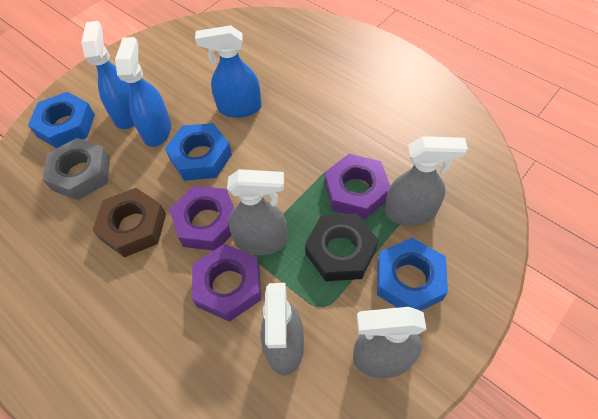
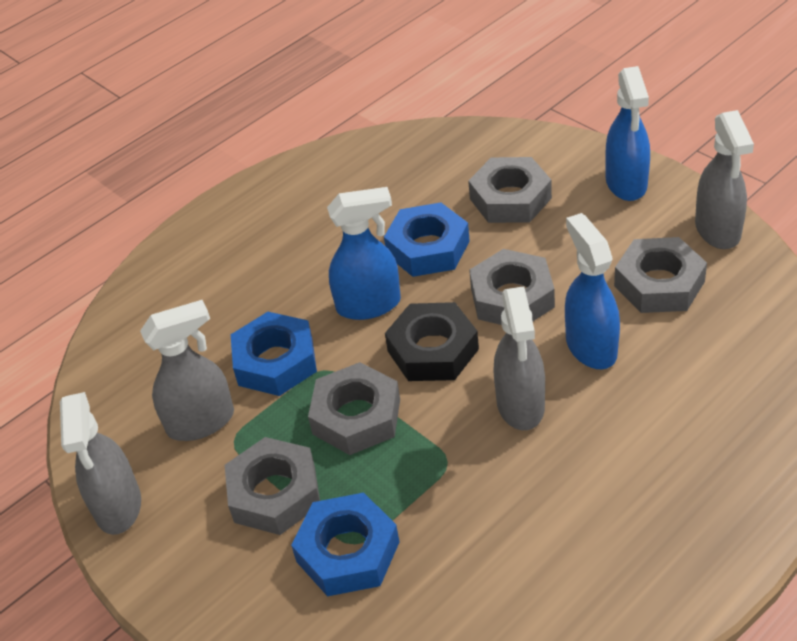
brown nut: 1 -> 0
grey nut: 1 -> 5
purple nut: 3 -> 0

